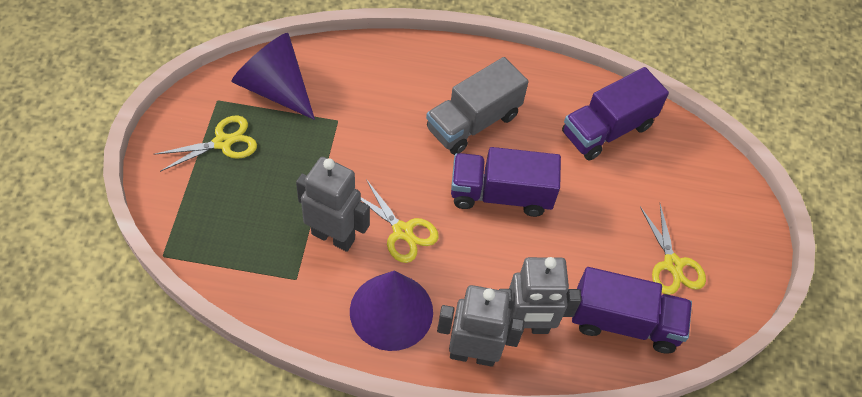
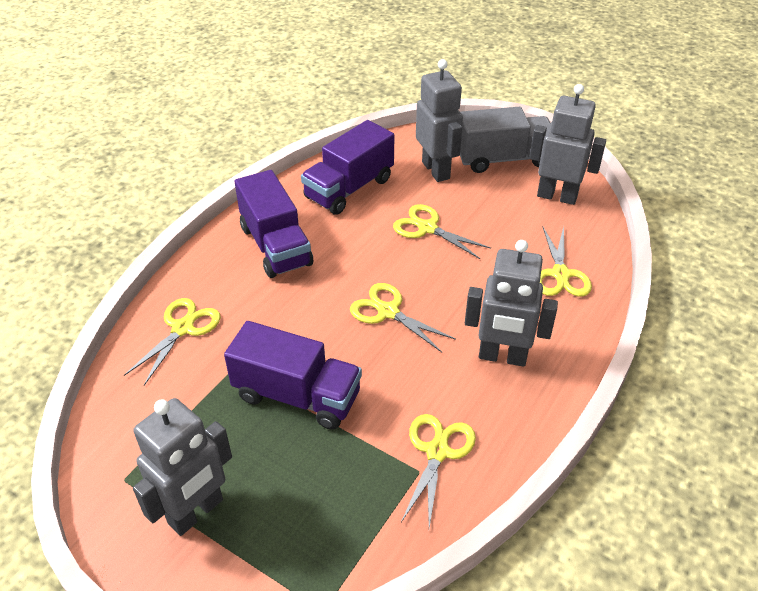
grey robot: 3 -> 4
purple cone: 2 -> 0
yellow scissors: 3 -> 5

